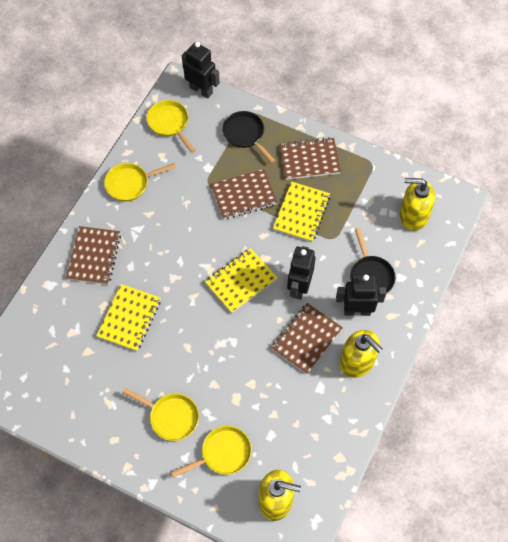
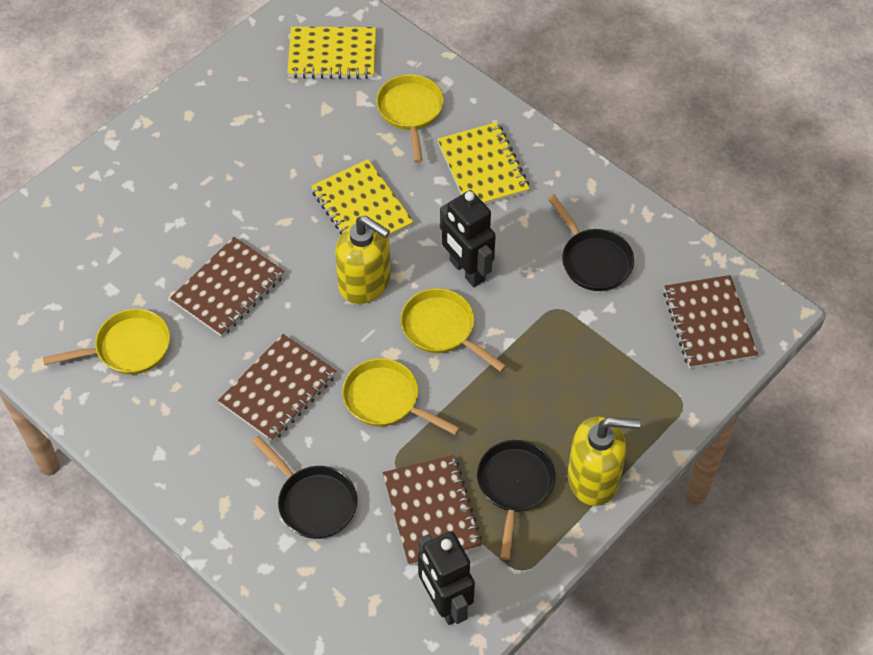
black pan: 2 -> 3
black robot: 3 -> 2
yellow soap dispenser: 3 -> 2

